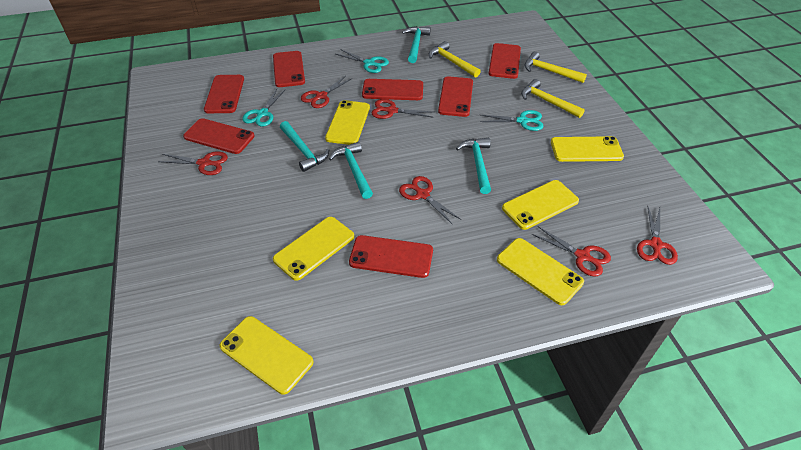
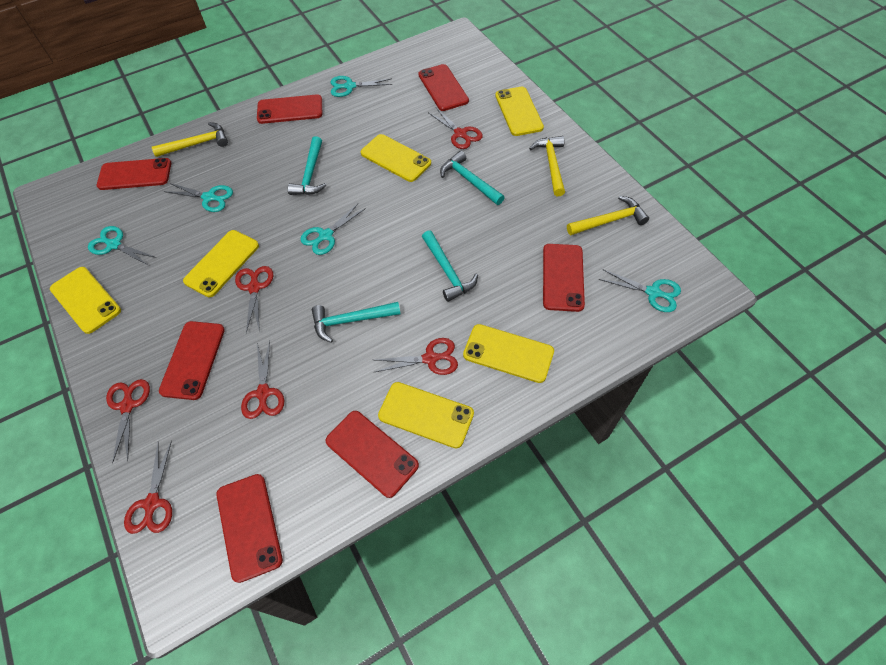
turquoise scissors: 3 -> 5

